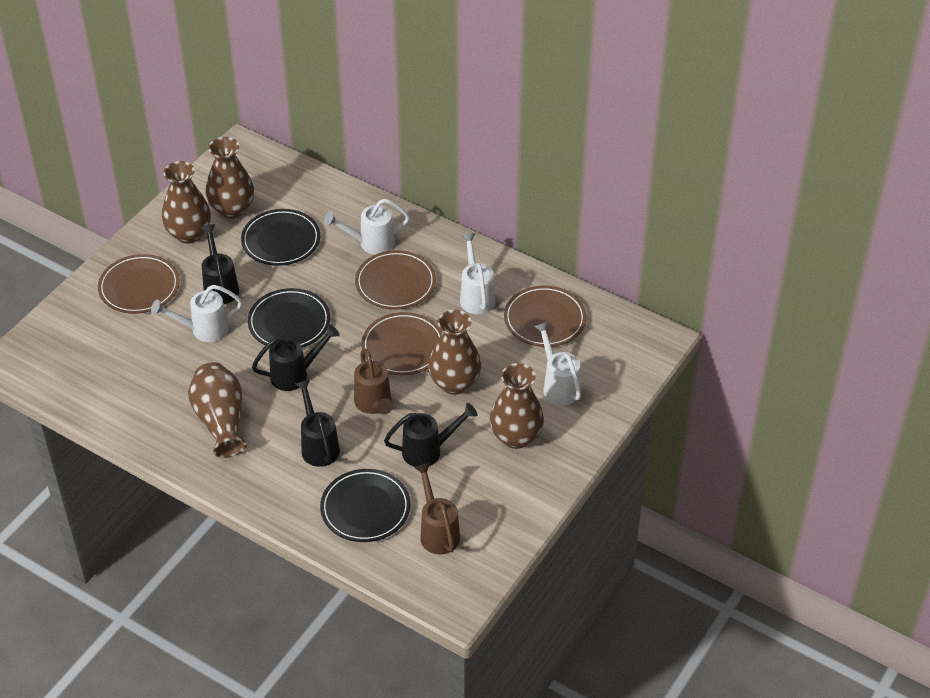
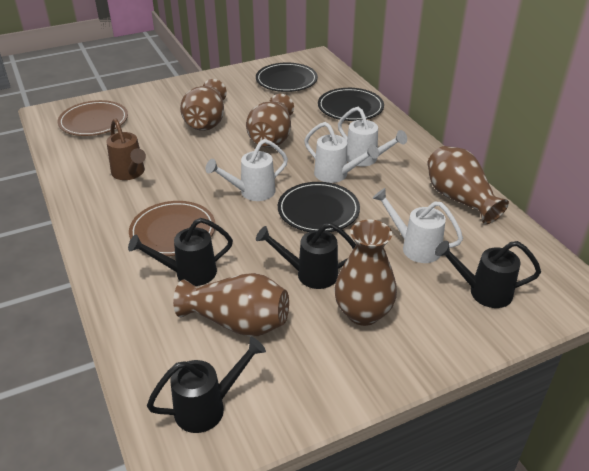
brown plate: 4 -> 2
brown watering can: 2 -> 1

